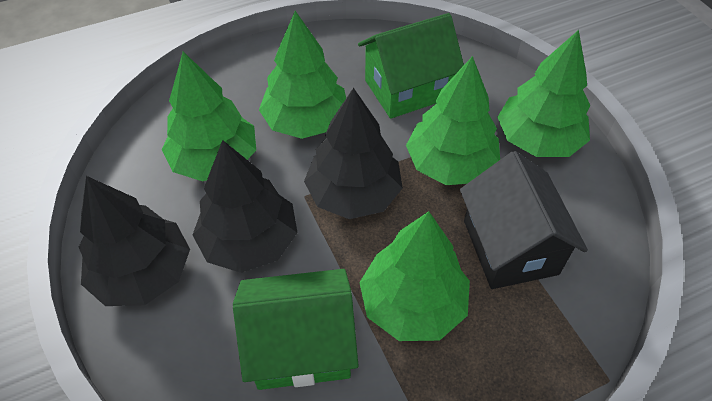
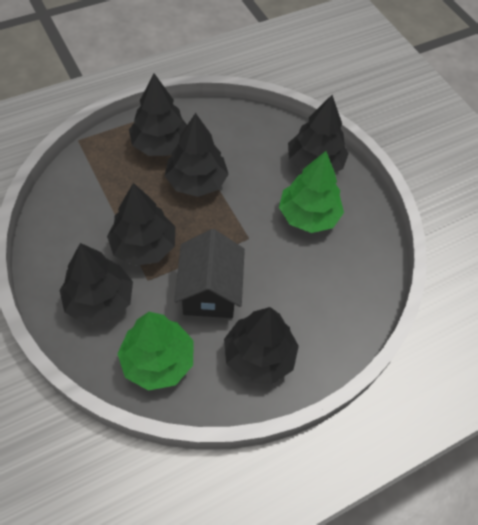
black tree: 3 -> 6
green house: 2 -> 0
green tree: 5 -> 2

